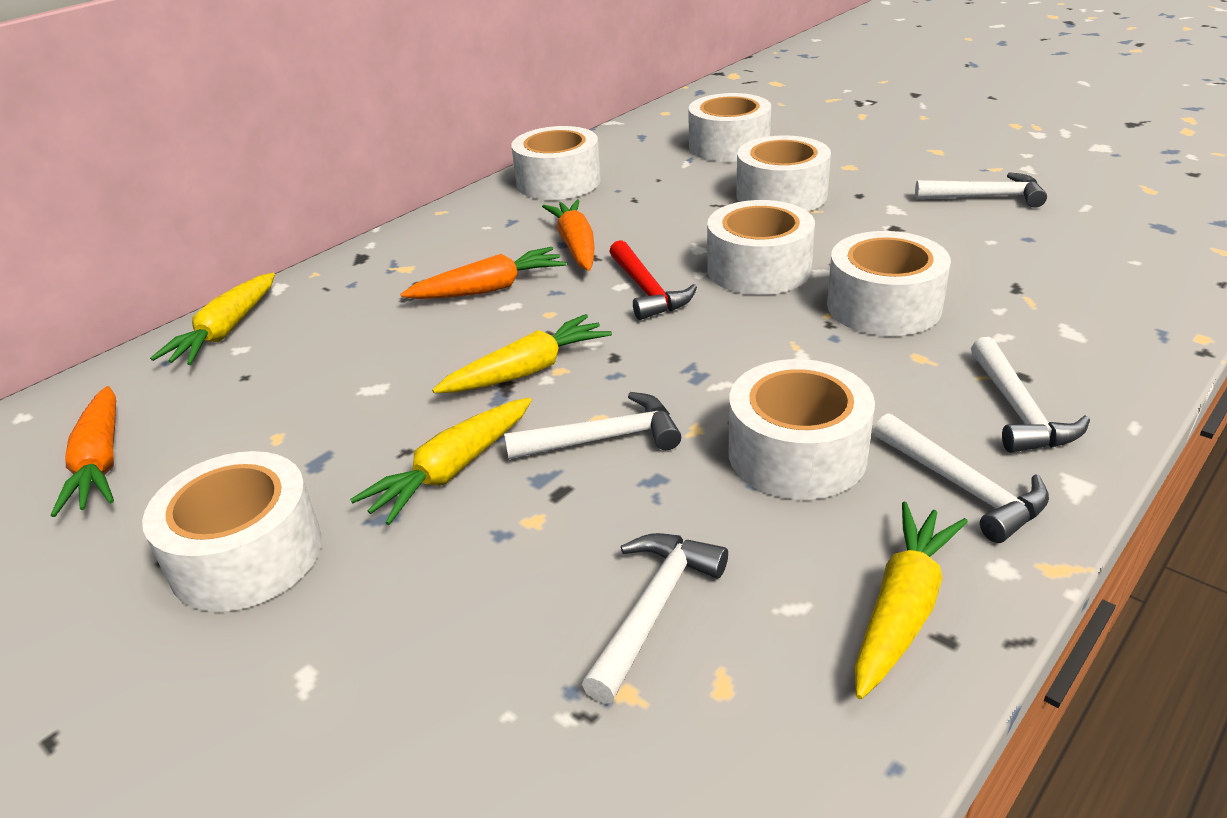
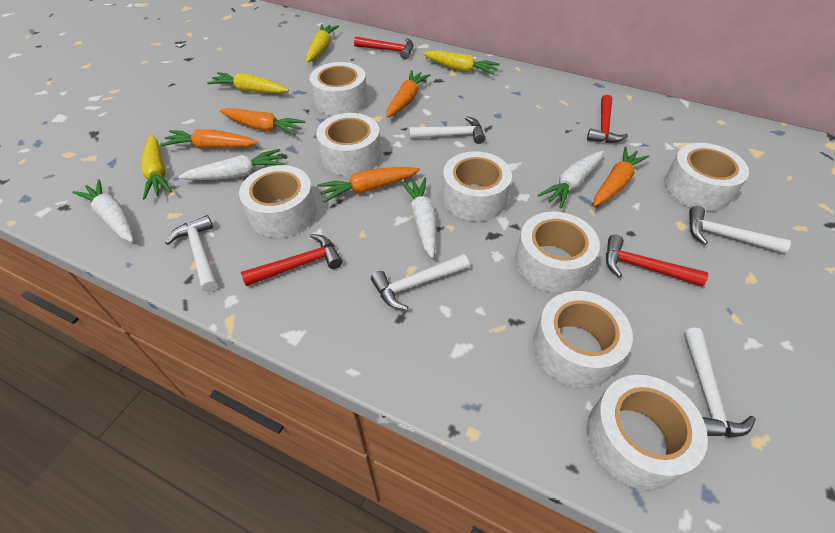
orange carrot: 3 -> 5
red hammer: 1 -> 4
white carrot: 0 -> 4
white tape: 7 -> 8

